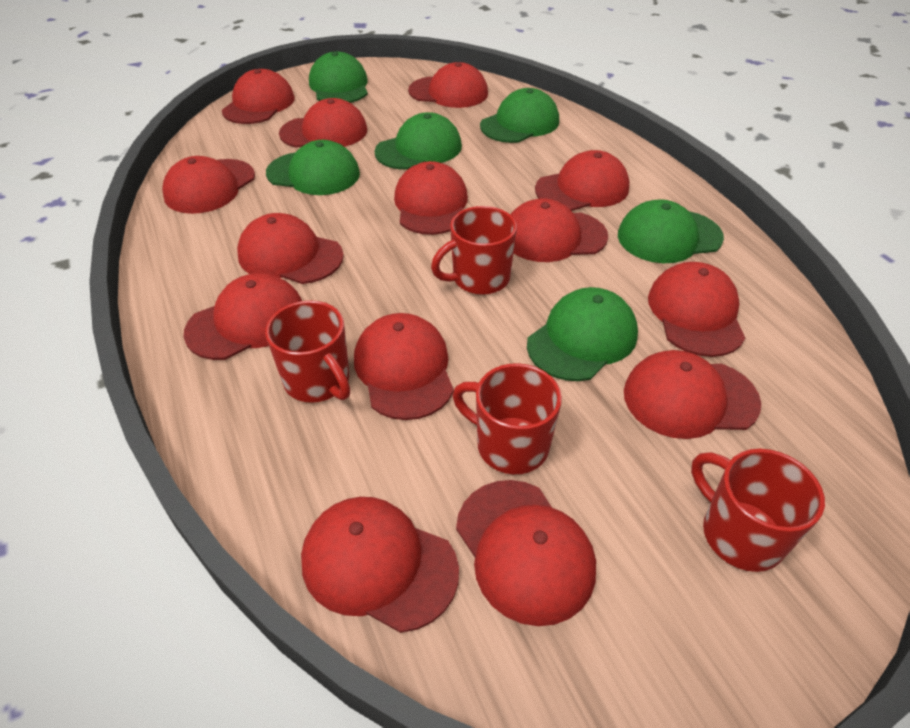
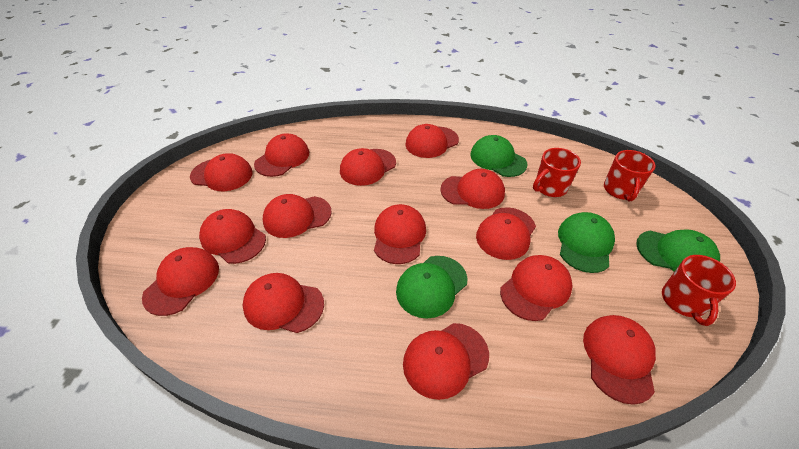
green cap: 6 -> 4
red mug: 4 -> 3

